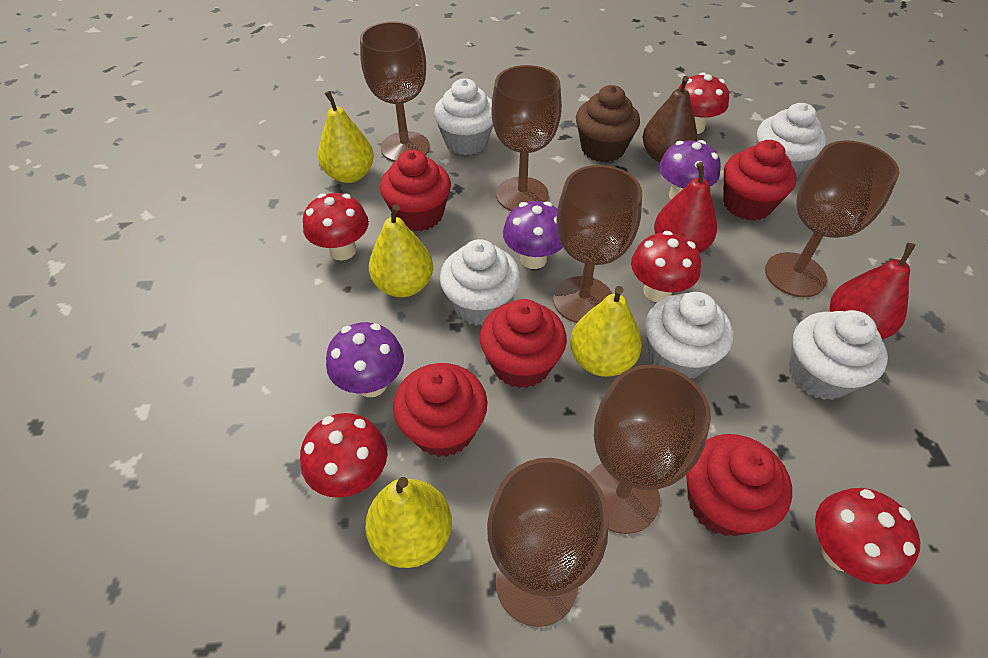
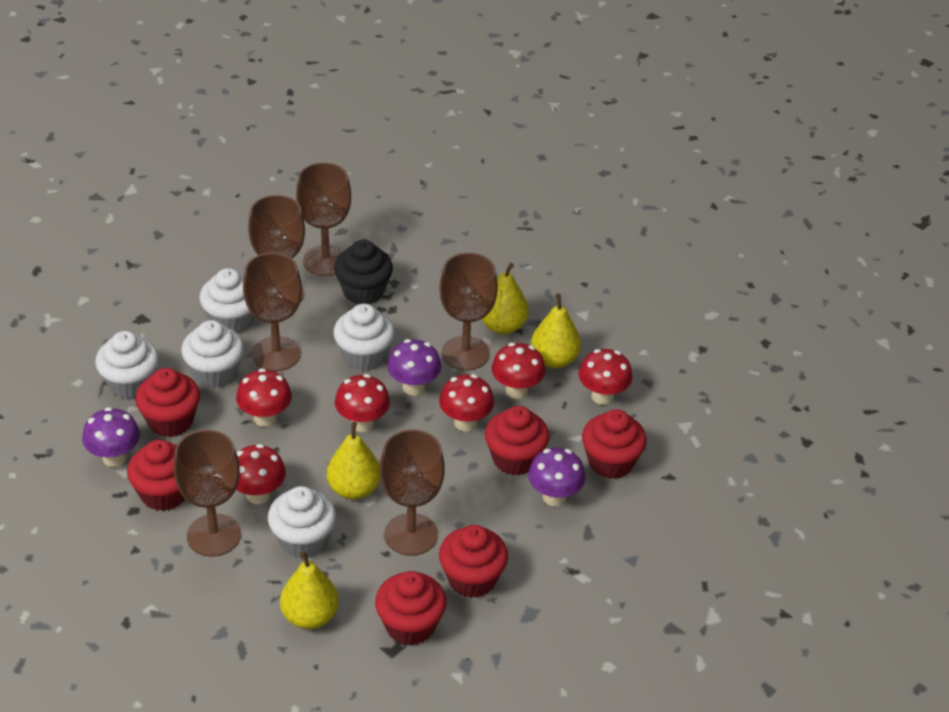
black cupcake: 0 -> 1
brown cupcake: 1 -> 0
brown pear: 1 -> 0
red cupcake: 5 -> 6
red mushroom: 5 -> 6
red pear: 2 -> 0

